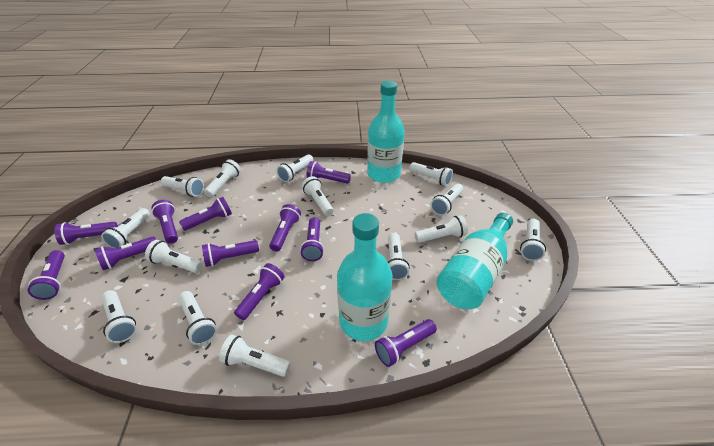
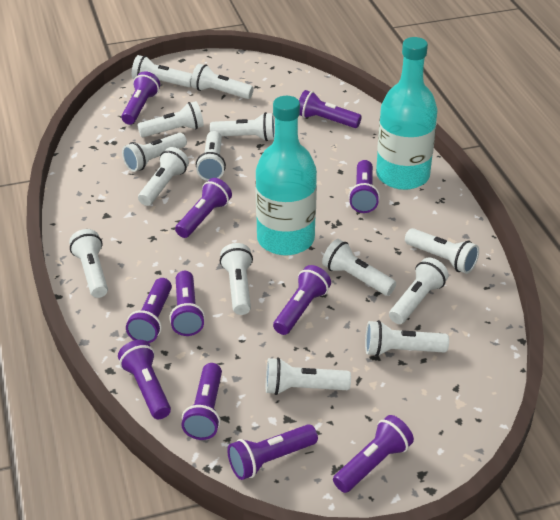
turquoise bottle: 3 -> 2

